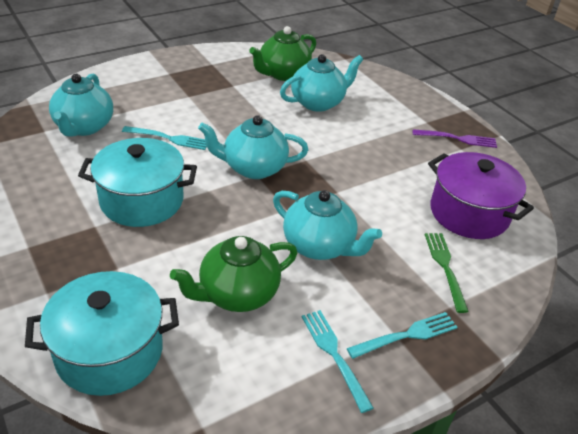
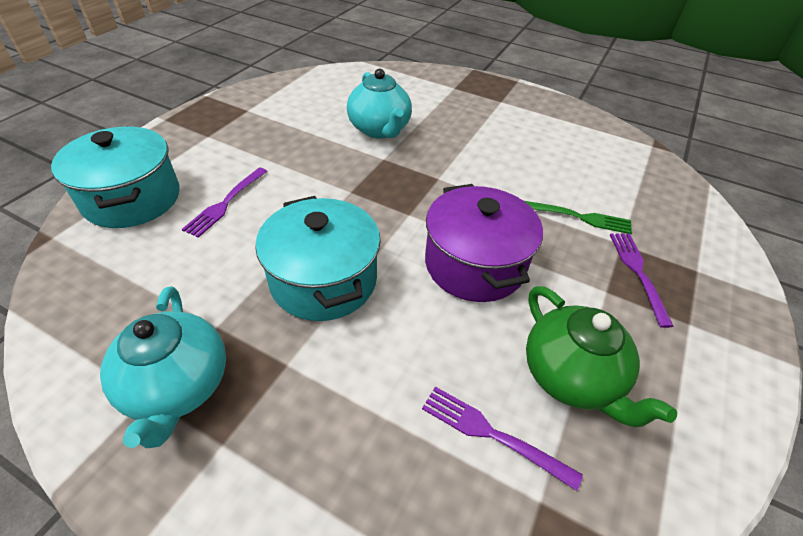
green teapot: 2 -> 1
purple fork: 1 -> 3
turquoise fork: 3 -> 0
turquoise teapot: 4 -> 2

